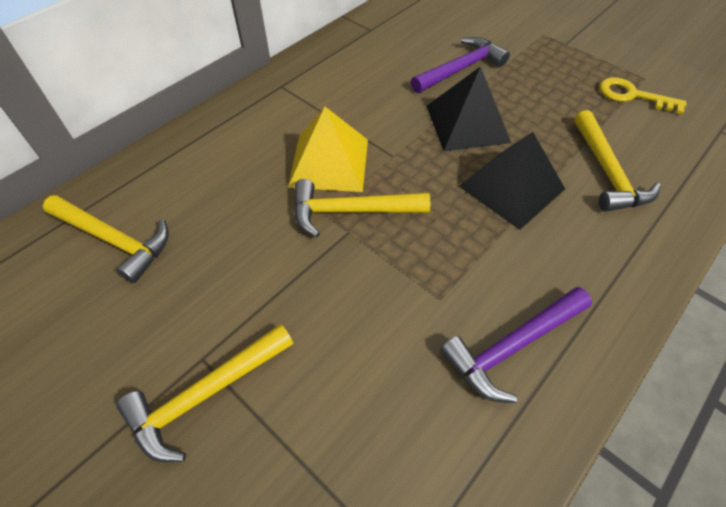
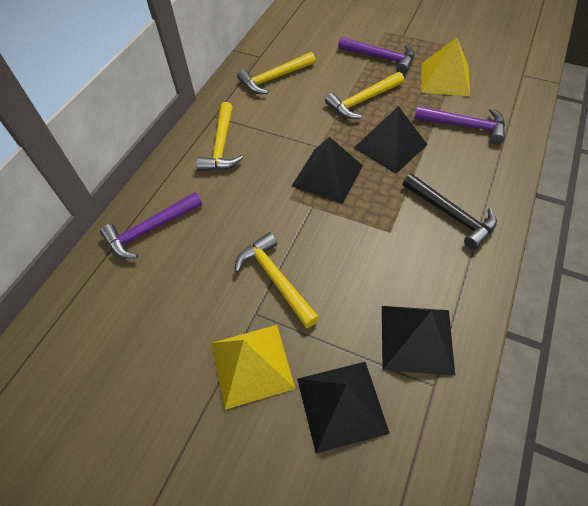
black hammer: 0 -> 1
black pyramid: 2 -> 4
purple hammer: 2 -> 3
yellow key: 1 -> 0
yellow pyramid: 1 -> 2

